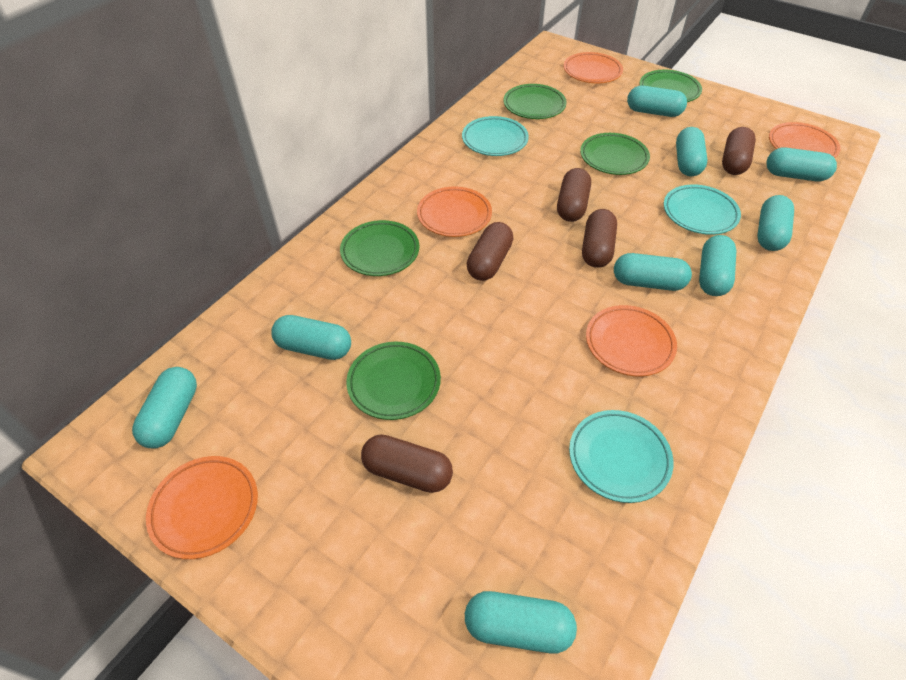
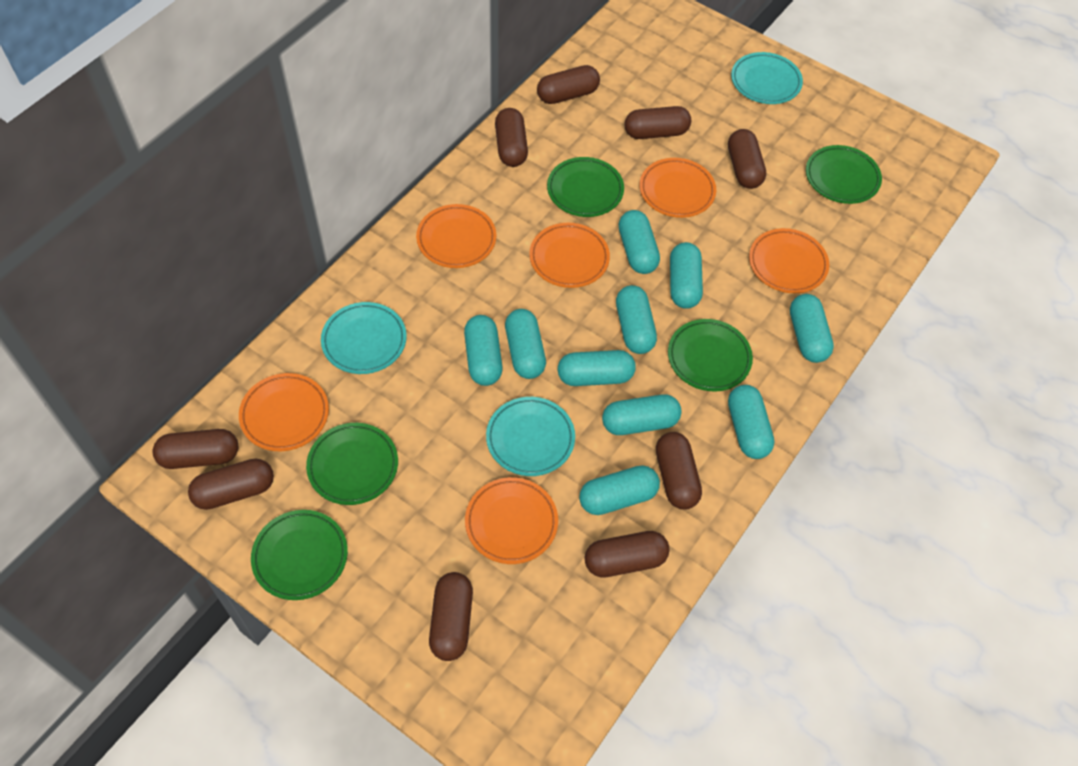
brown capsule: 5 -> 9
orange plate: 5 -> 6
turquoise capsule: 9 -> 10

